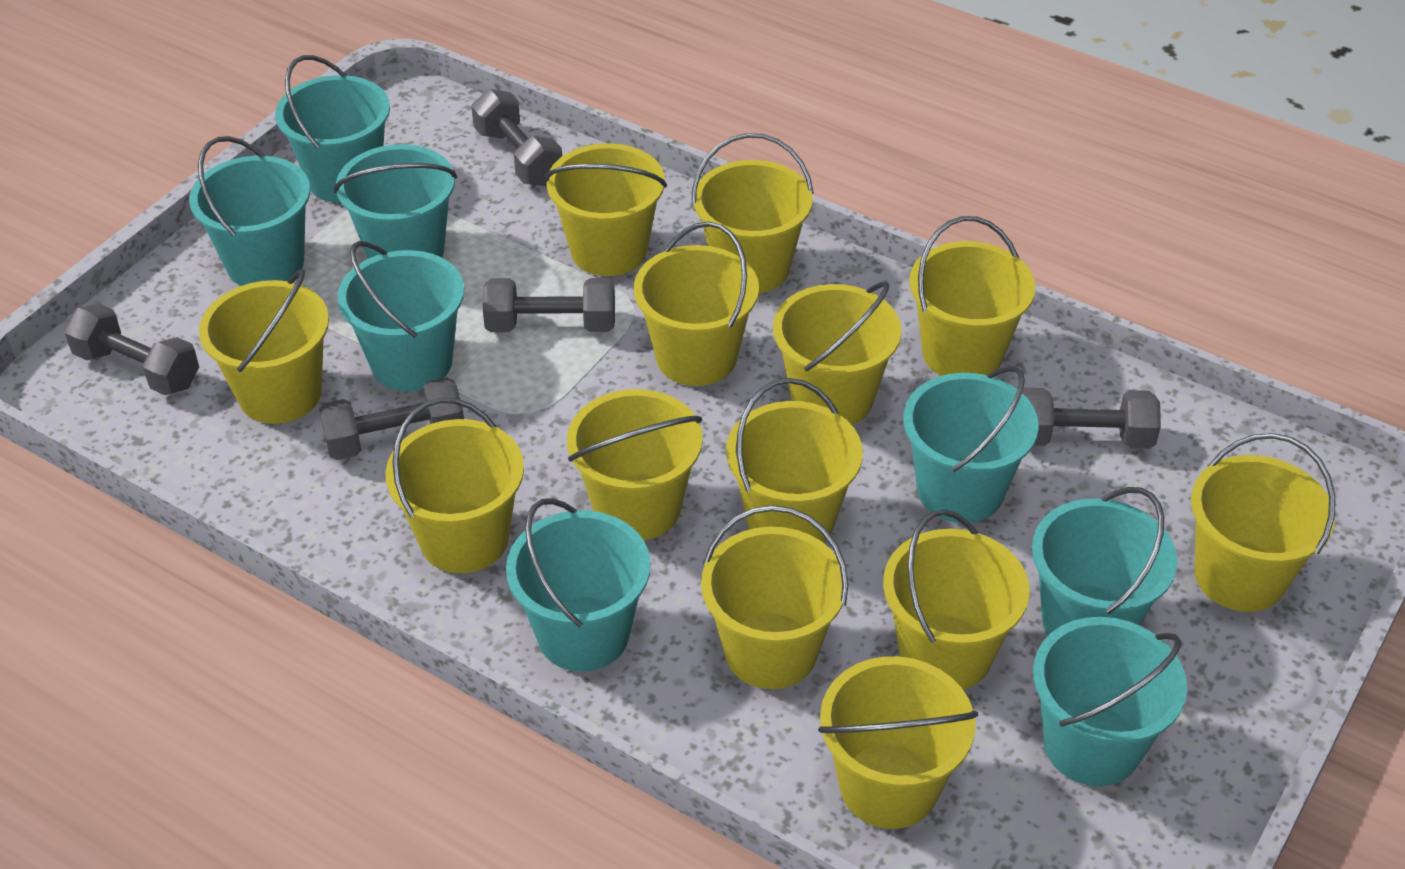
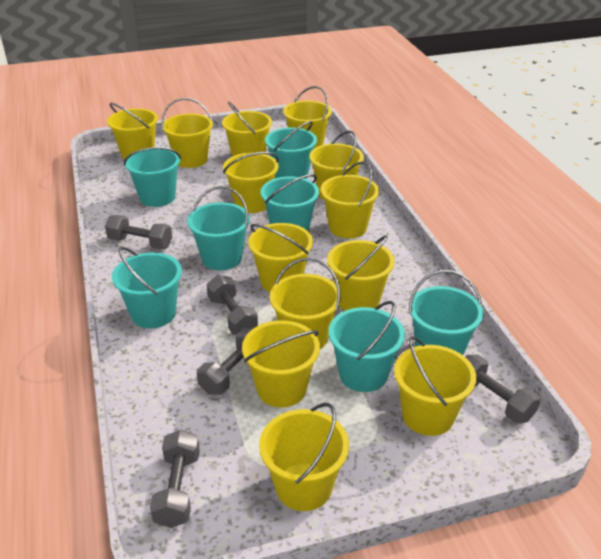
turquoise bucket: 8 -> 7

